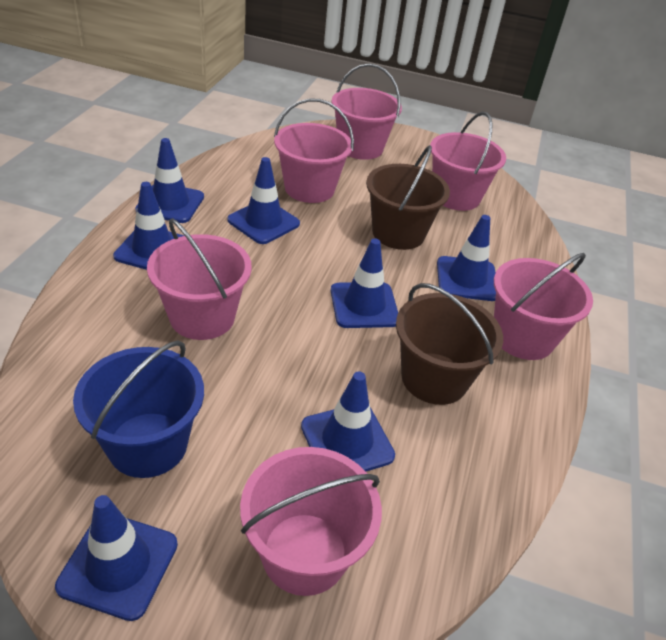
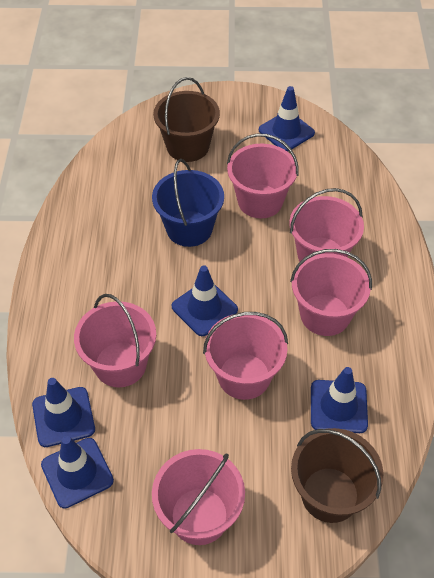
blue traffic cone: 7 -> 5

